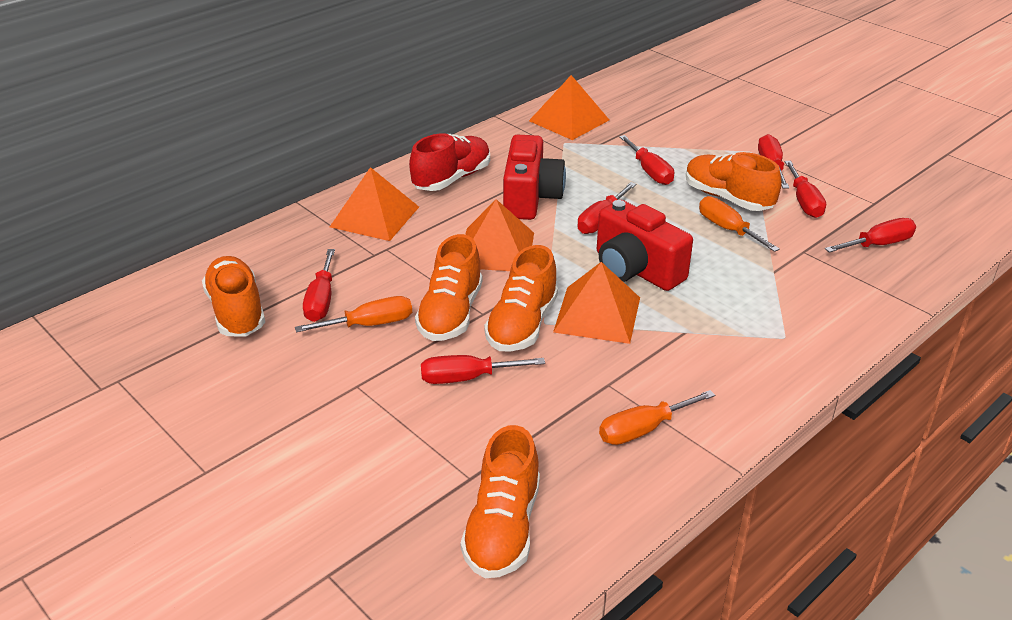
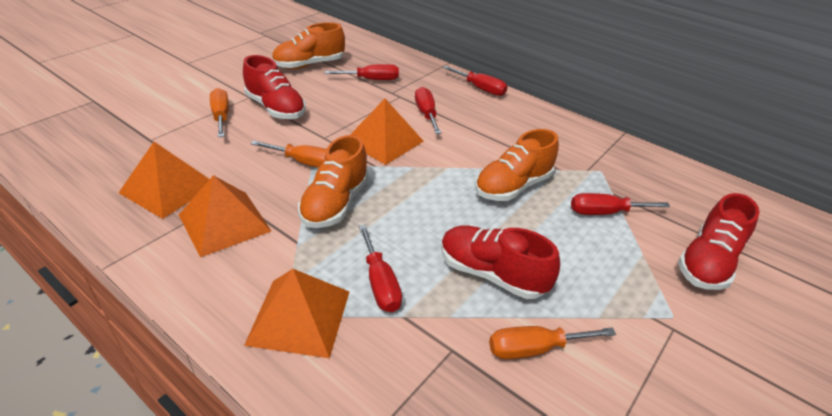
orange shoe: 5 -> 3
red camera: 2 -> 0
red screwdriver: 7 -> 5
red shoe: 1 -> 3

